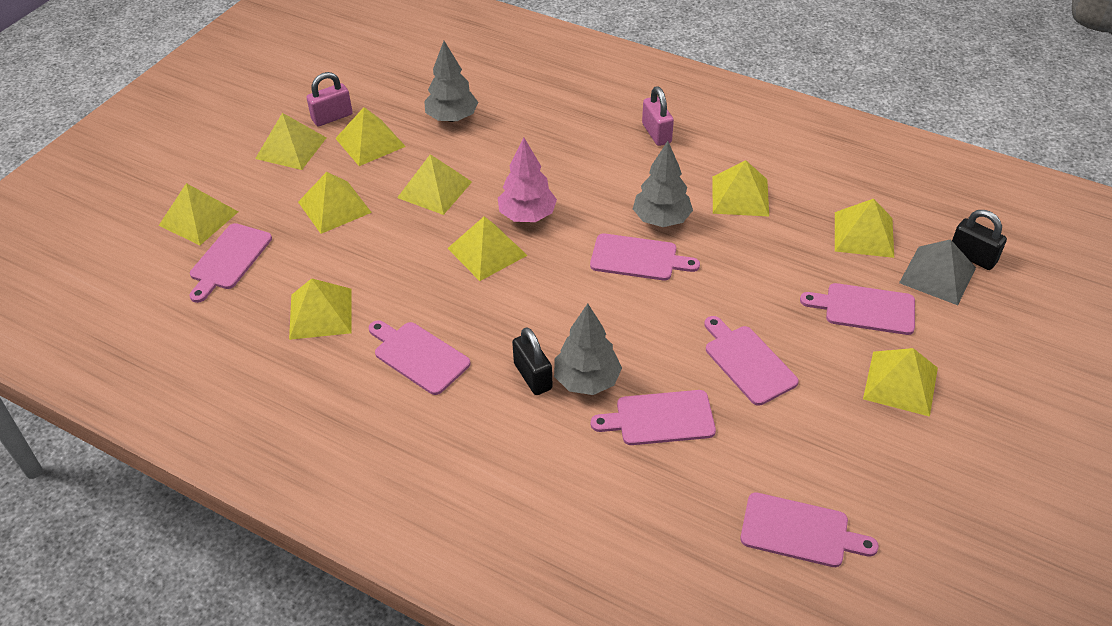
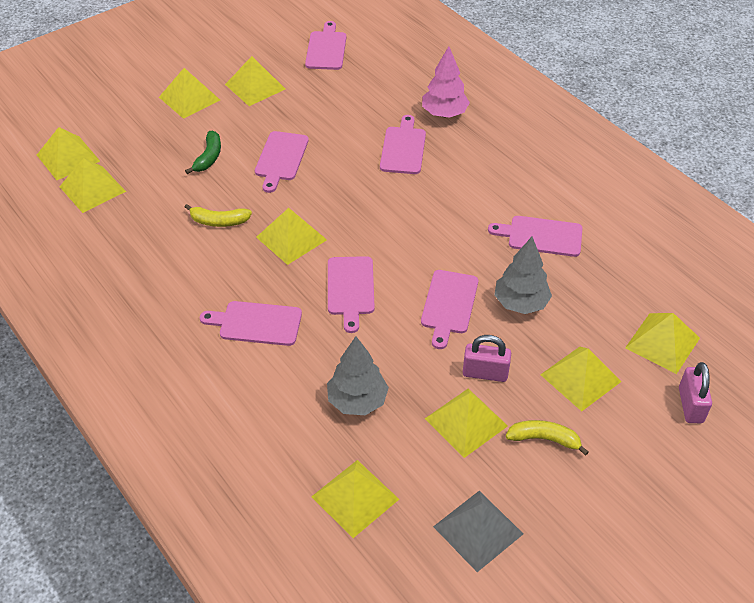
black padlock: 2 -> 0
green banana: 0 -> 1
grey tree: 3 -> 2
yellow banana: 0 -> 2
yellow pyramid: 10 -> 9

